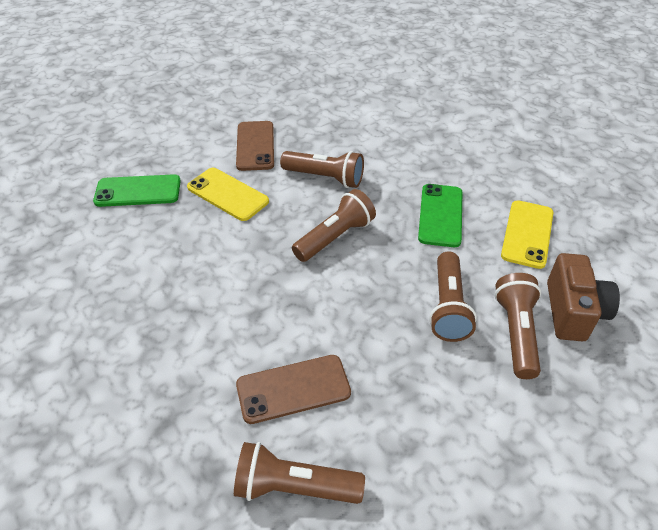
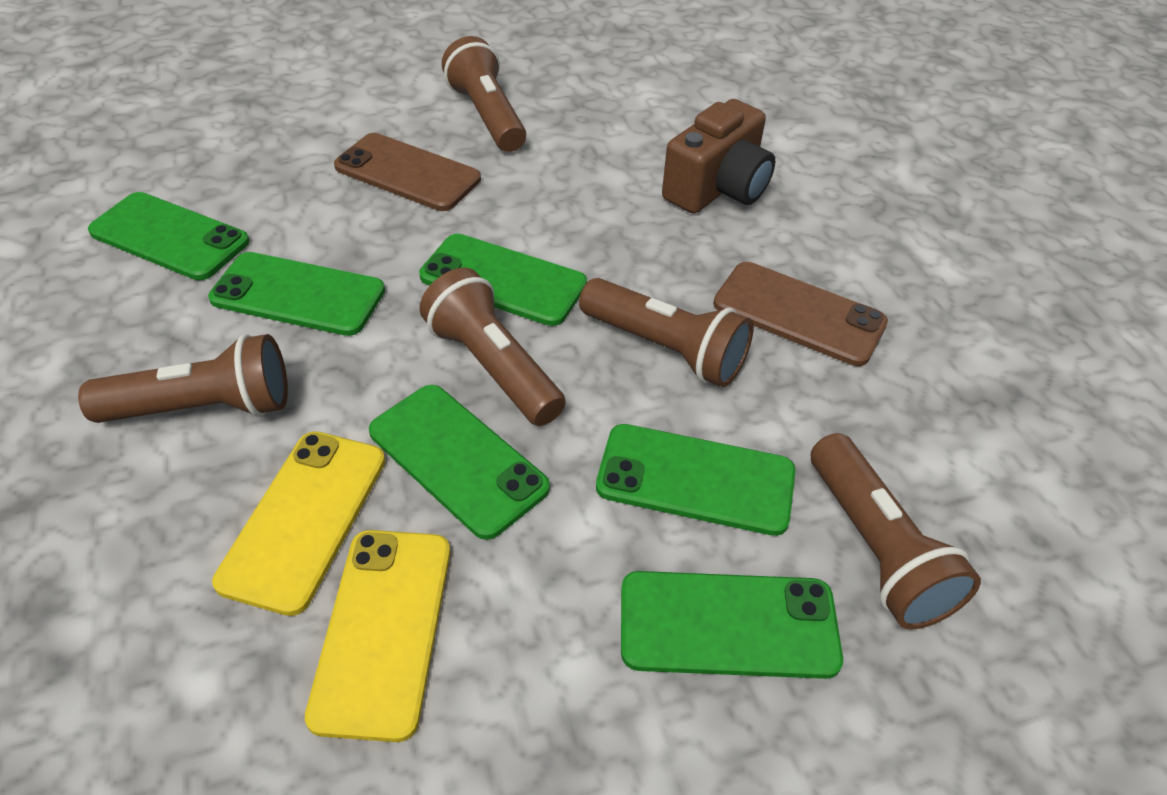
green phone: 2 -> 6

